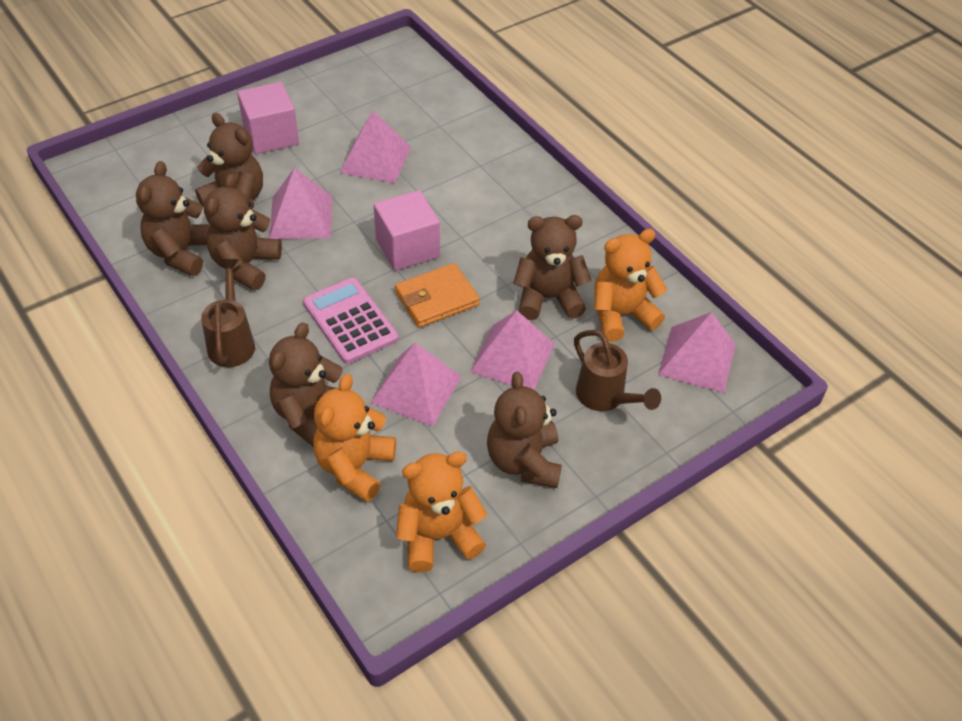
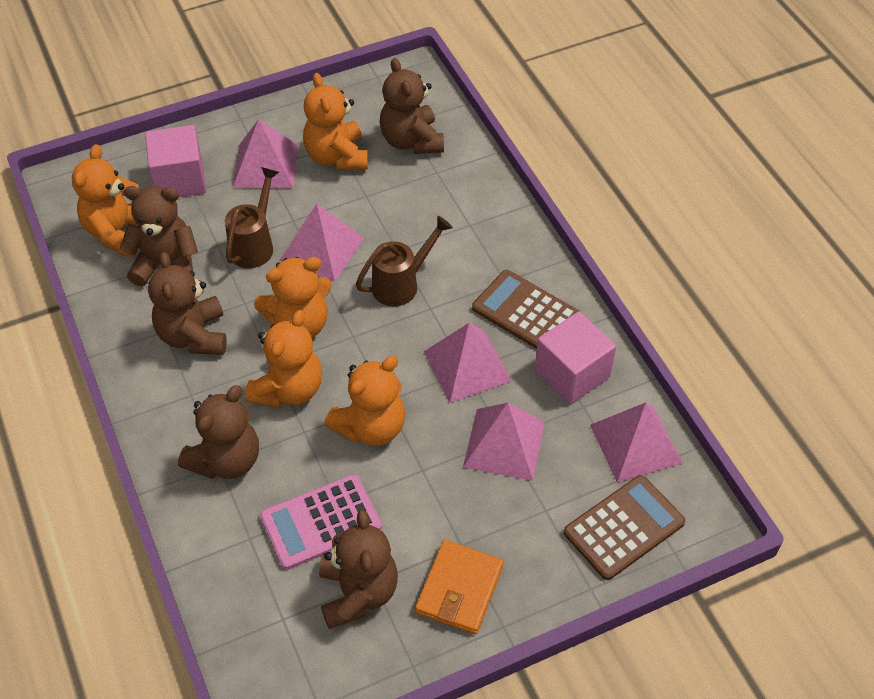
brown calculator: 0 -> 2
brown teddy bear: 6 -> 5
orange teddy bear: 3 -> 5

